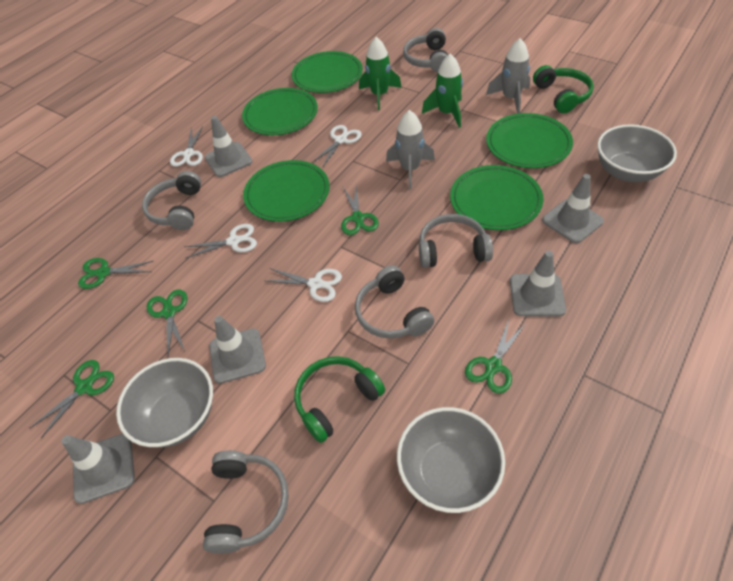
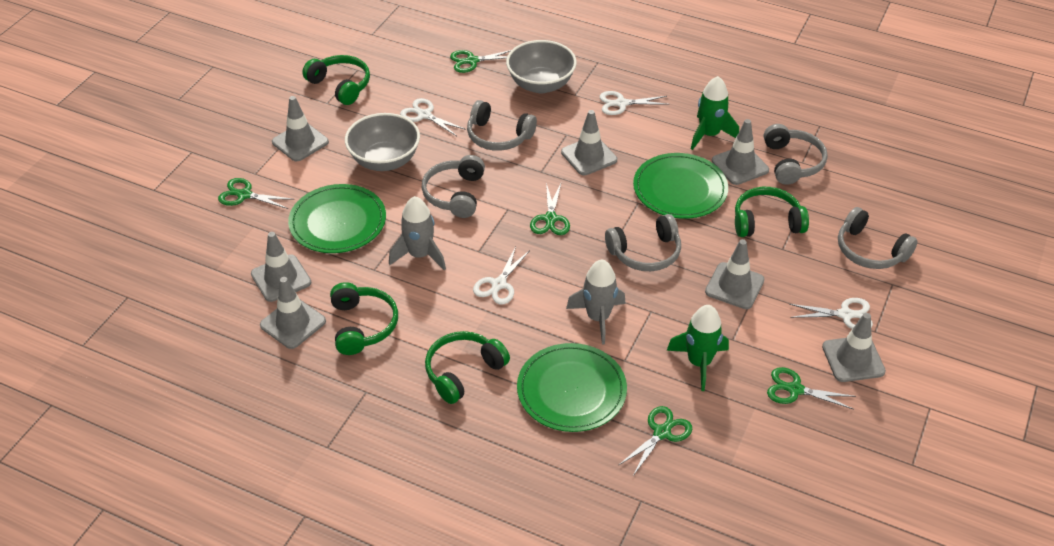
green headphones: 2 -> 4
green plate: 5 -> 3
grey bowl: 3 -> 2
grey traffic cone: 5 -> 7

